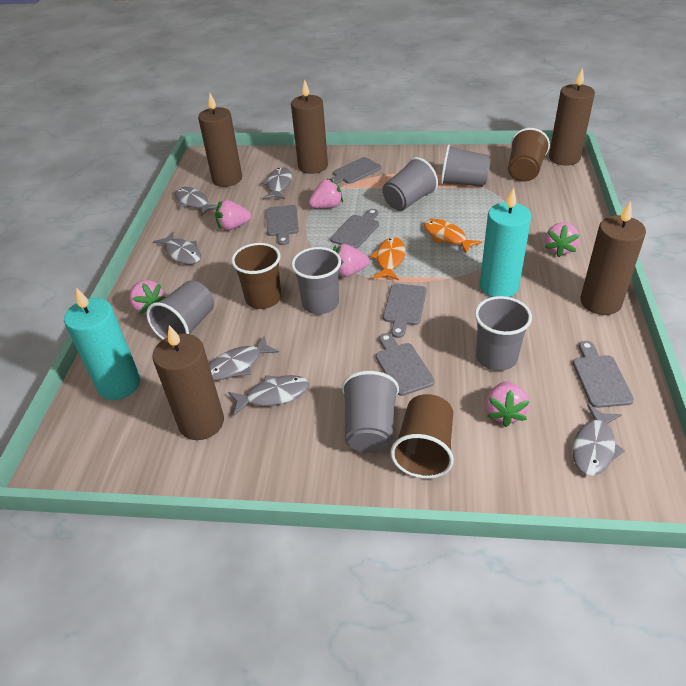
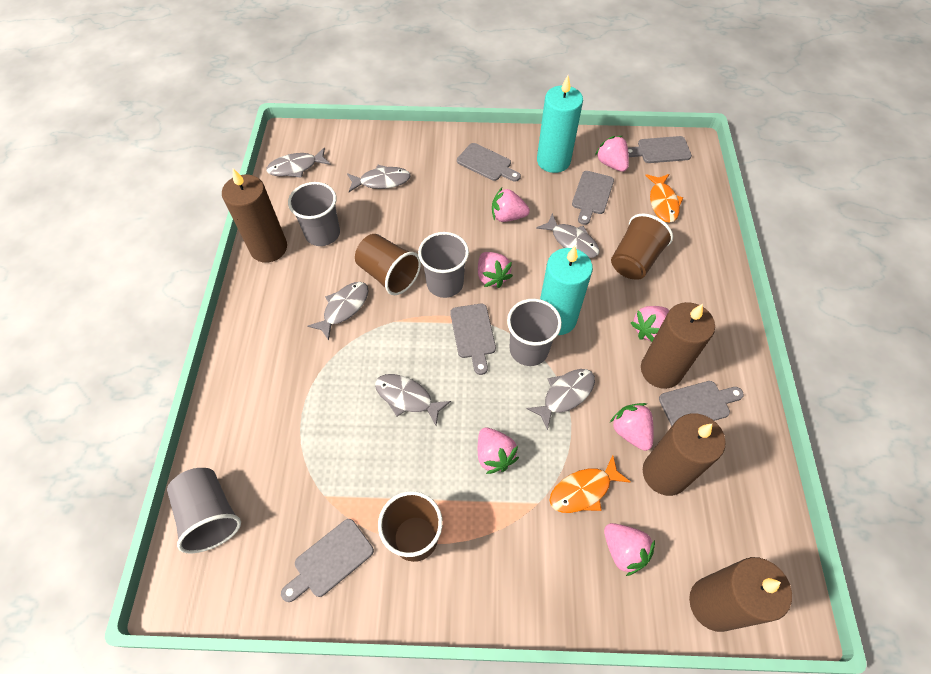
brown candle: 5 -> 4
grey cup: 6 -> 4
pink strawberry: 6 -> 7

